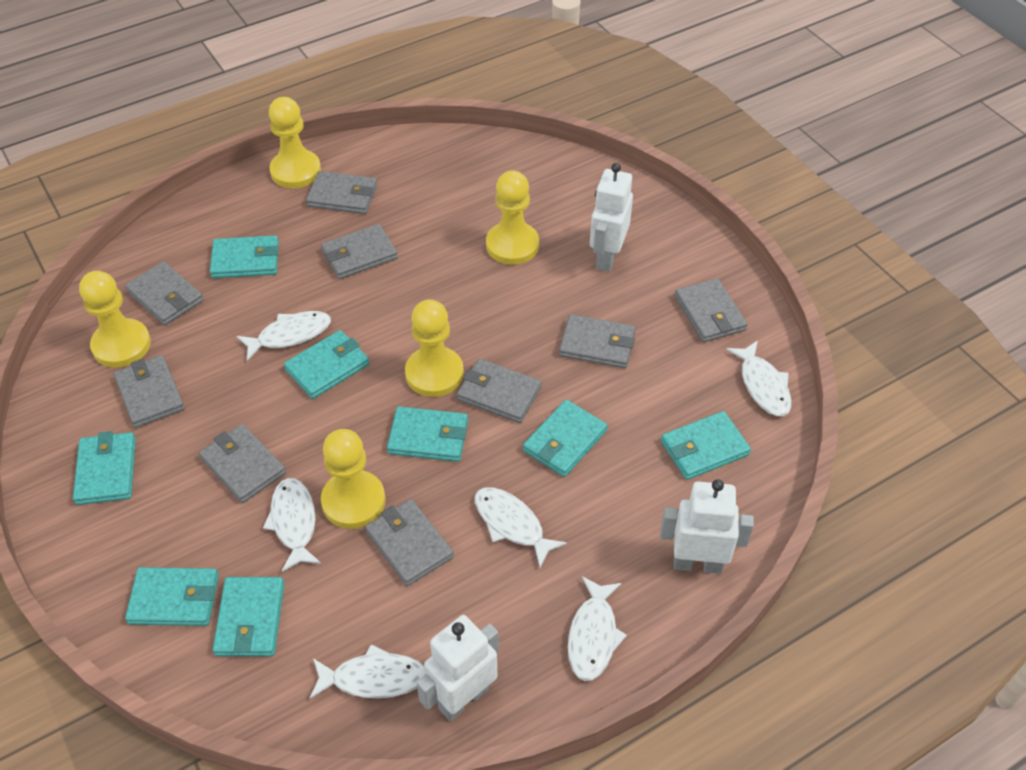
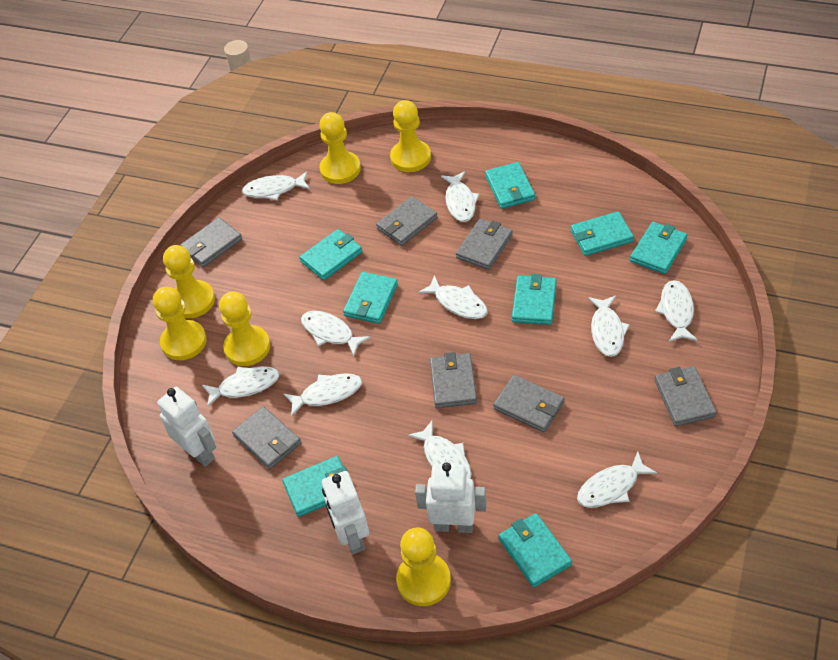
grey wallet: 9 -> 7
white fish: 6 -> 10
yellow pawn: 5 -> 6

